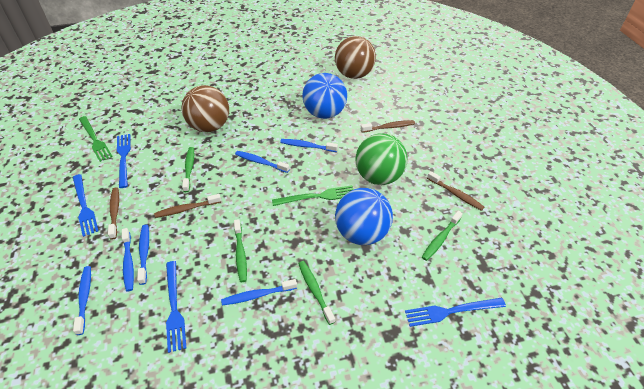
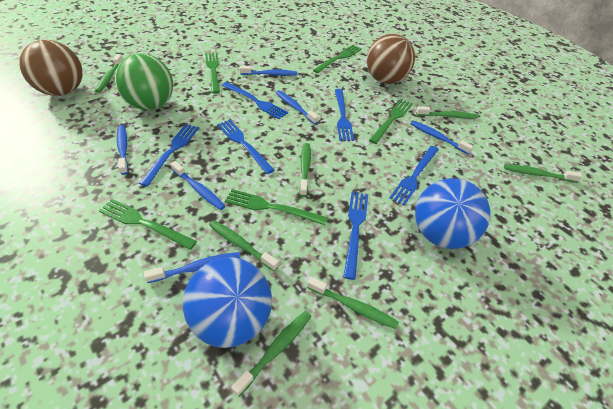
blue fork: 4 -> 6
brown toothbrush: 4 -> 0
green fork: 2 -> 5
green toothbrush: 4 -> 7

